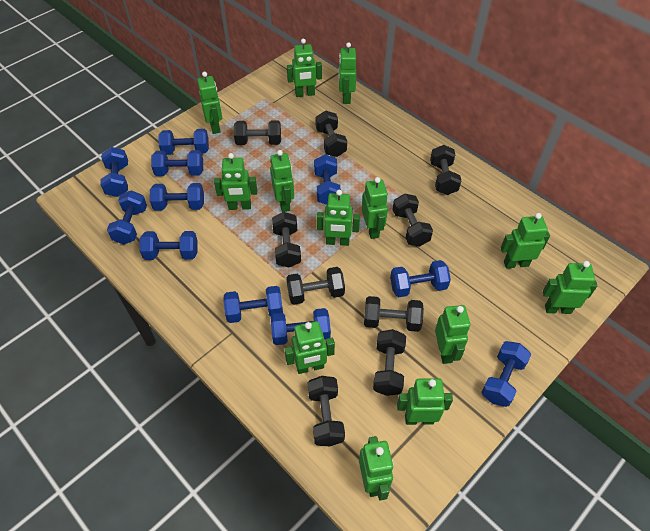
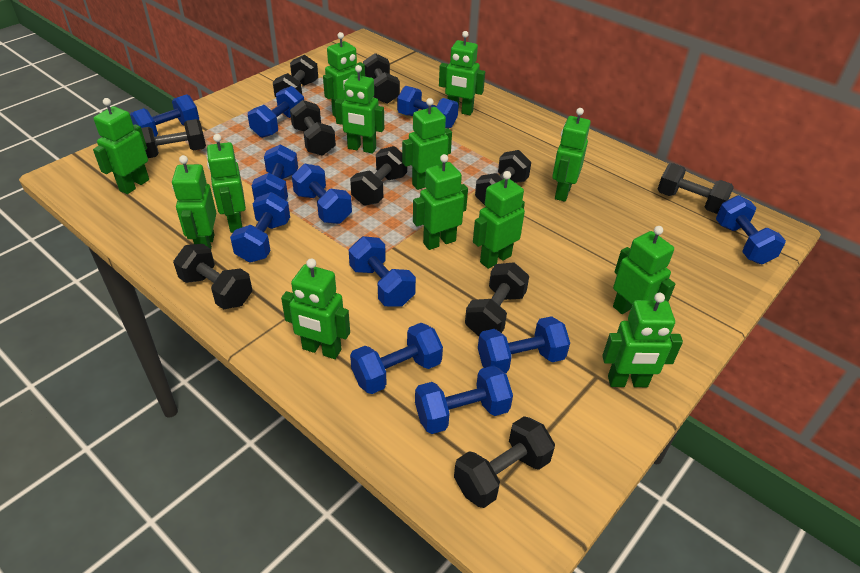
black dumbbell: 9 -> 10

